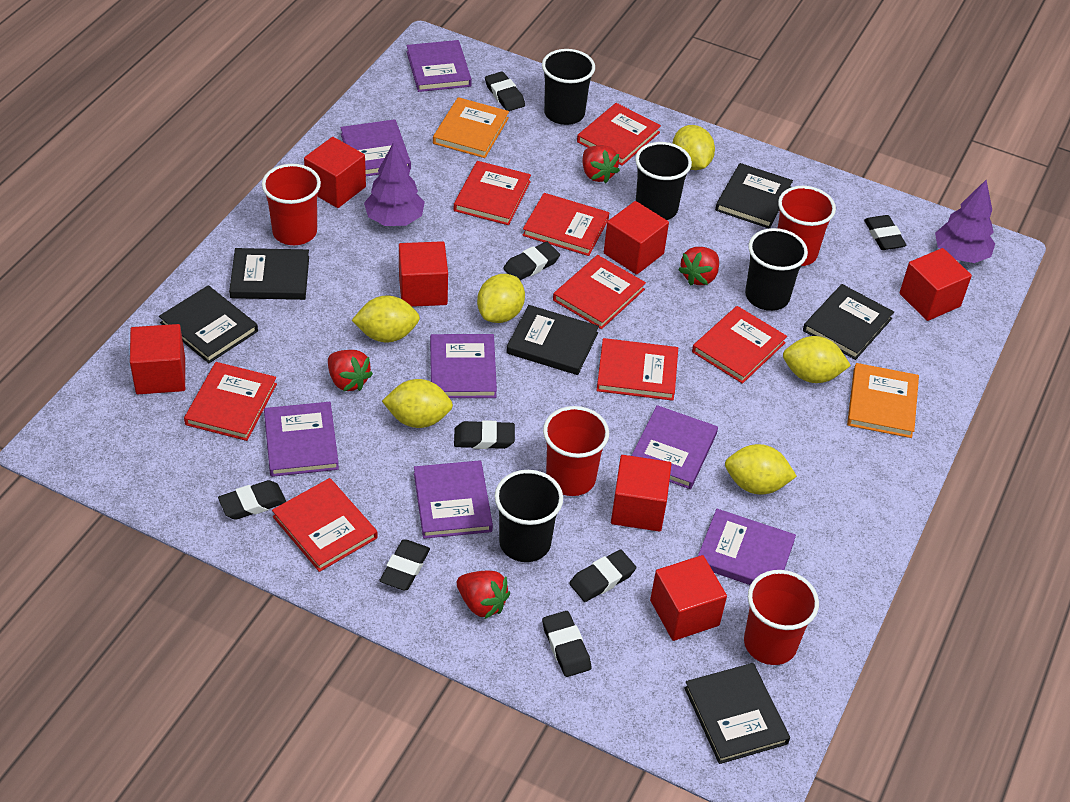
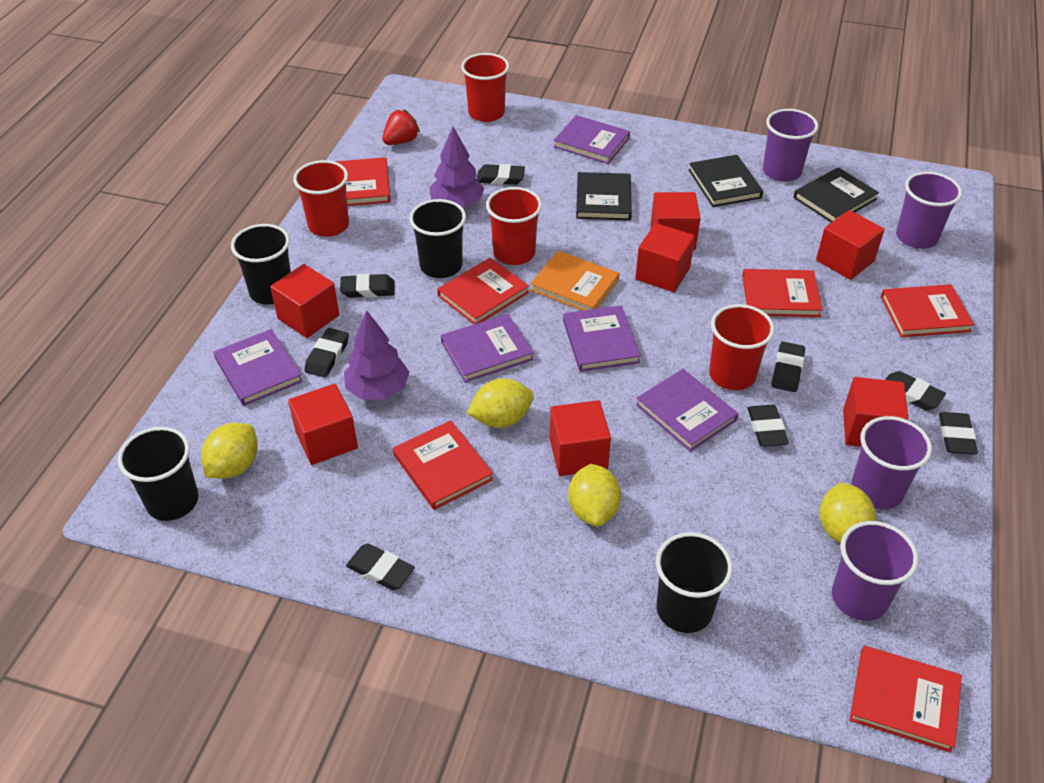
black book: 6 -> 3
orange book: 2 -> 1
purple book: 7 -> 5
purple cup: 0 -> 4
red book: 8 -> 6
red strawberry: 4 -> 1
yellow lemon: 6 -> 4

